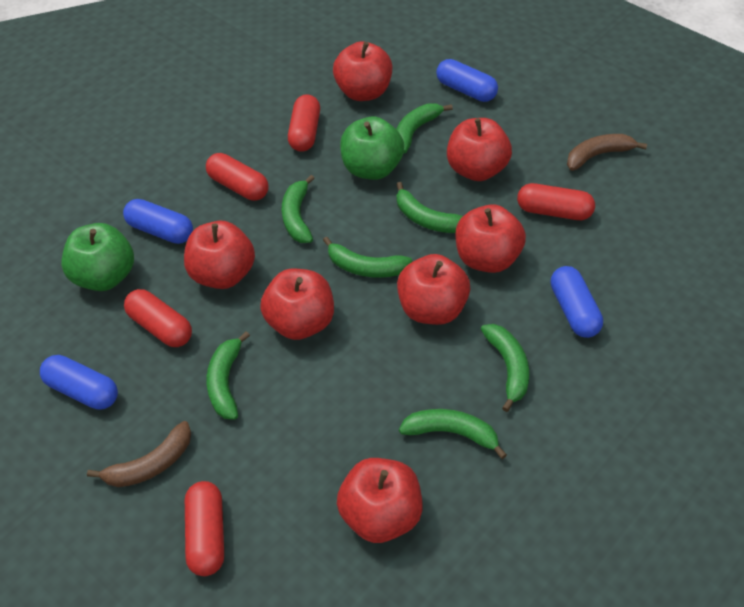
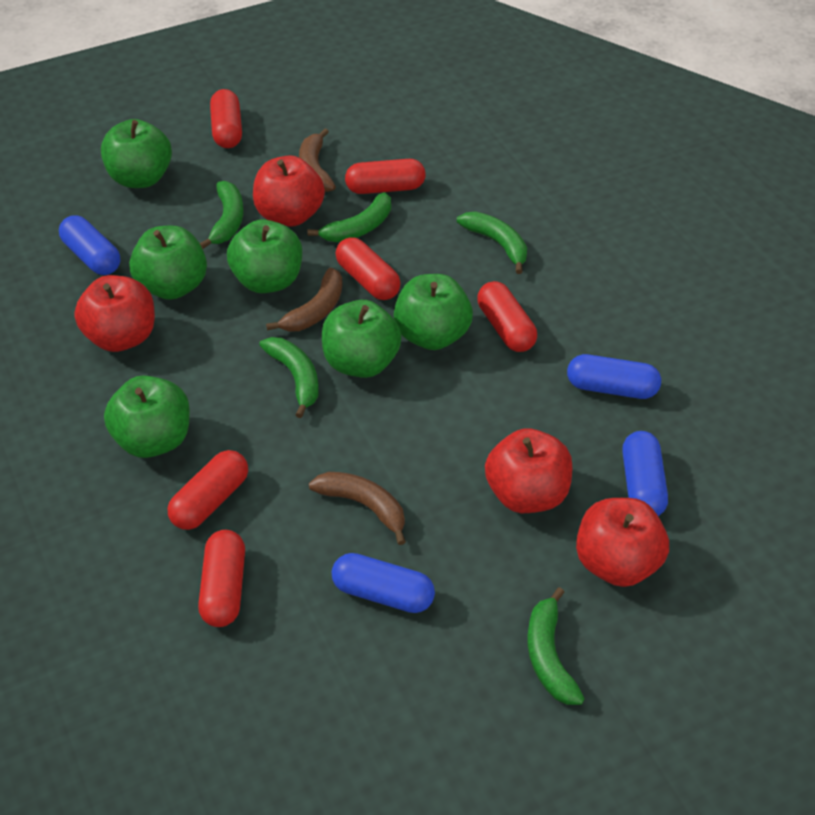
brown banana: 2 -> 3
green apple: 2 -> 6
green banana: 7 -> 5
red apple: 7 -> 4
red capsule: 5 -> 6

